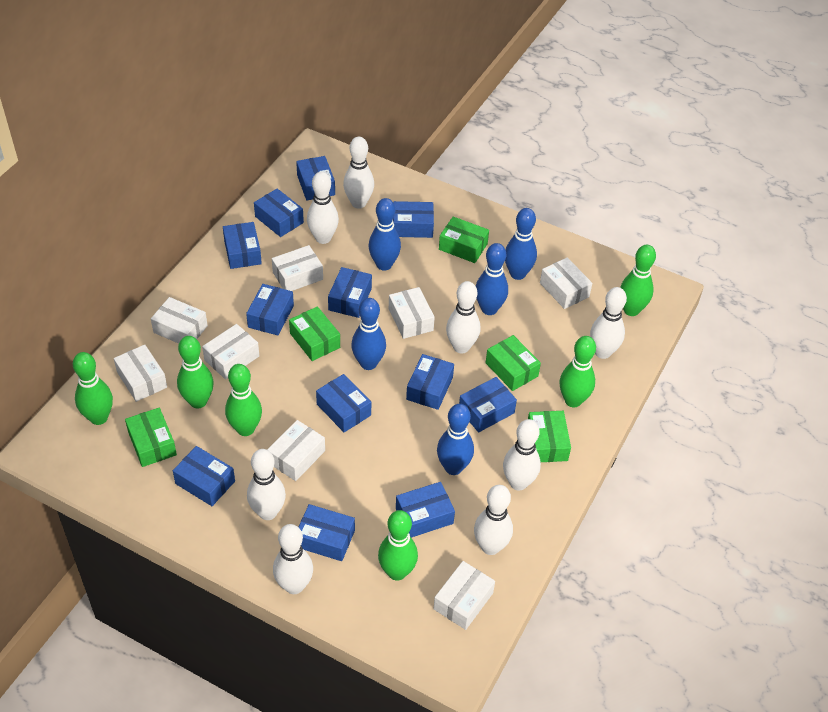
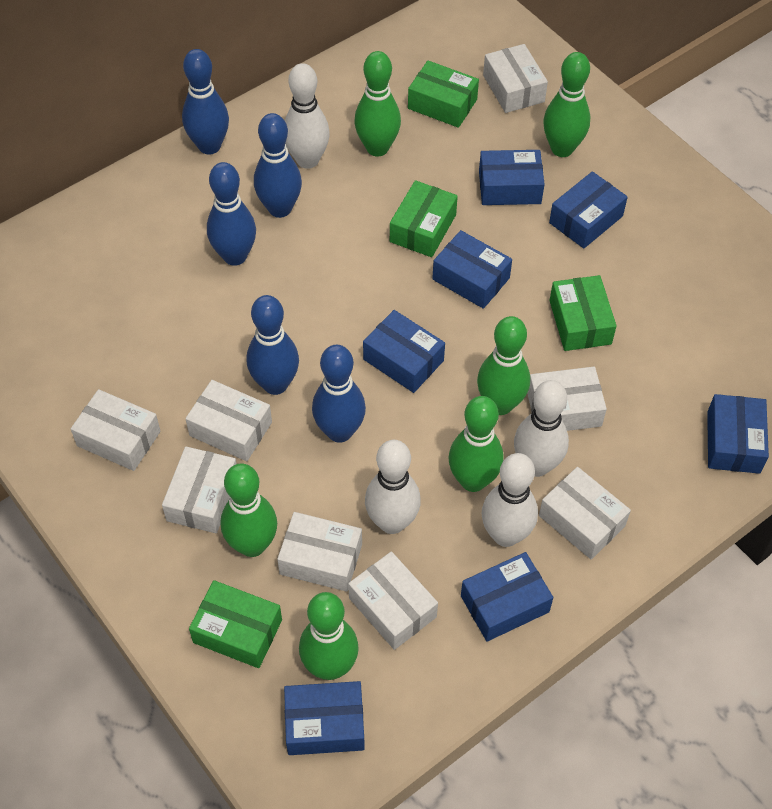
blue box: 12 -> 7
green box: 5 -> 4
white bowling pin: 8 -> 4

